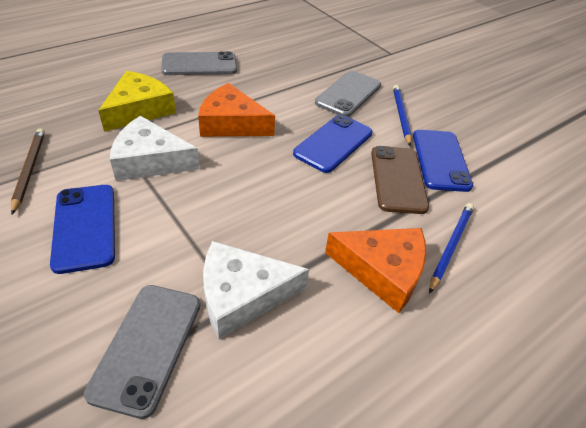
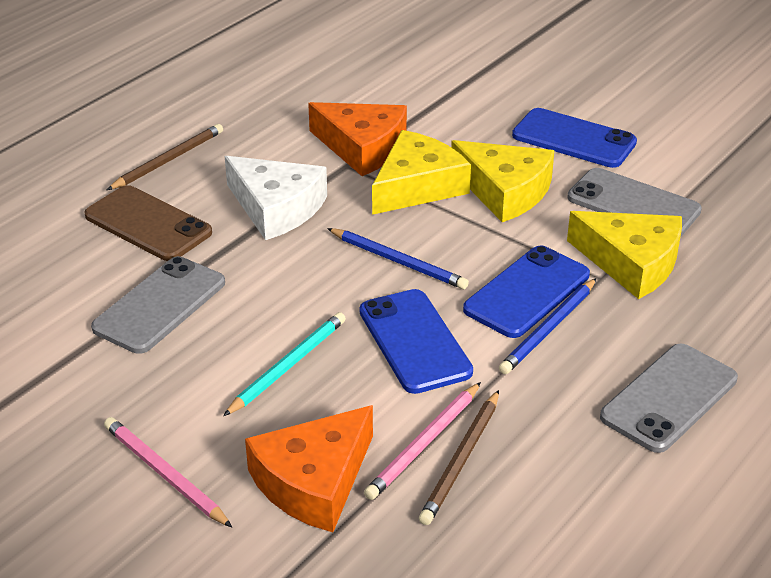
brown pencil: 1 -> 2
pink pencil: 0 -> 2
turquoise pencil: 0 -> 1
white cheese: 2 -> 1
yellow cheese: 1 -> 3

